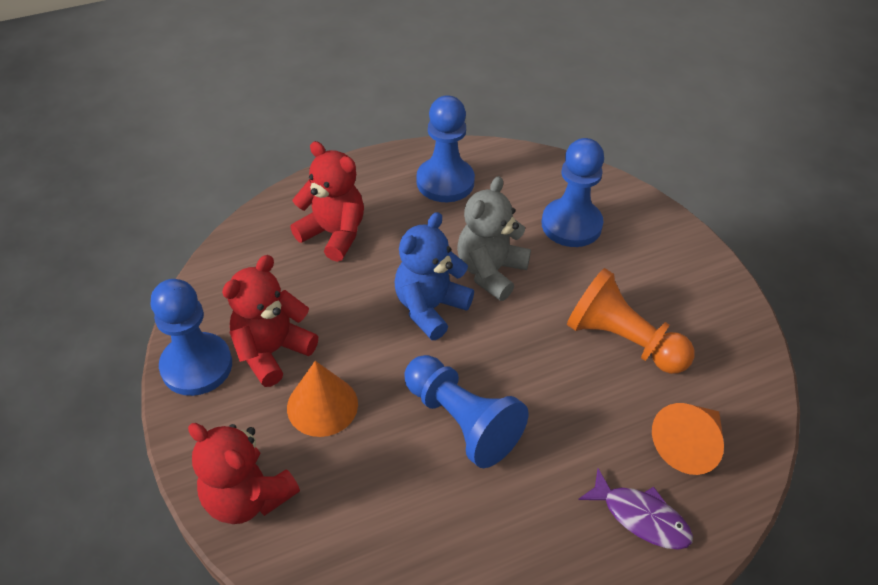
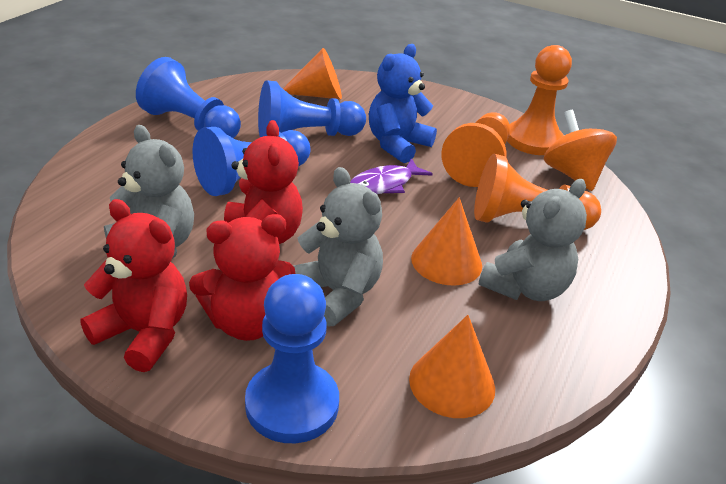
grey teddy bear: 1 -> 3
orange cone: 2 -> 3
orange pawn: 1 -> 3
orange spinning top: 0 -> 1

